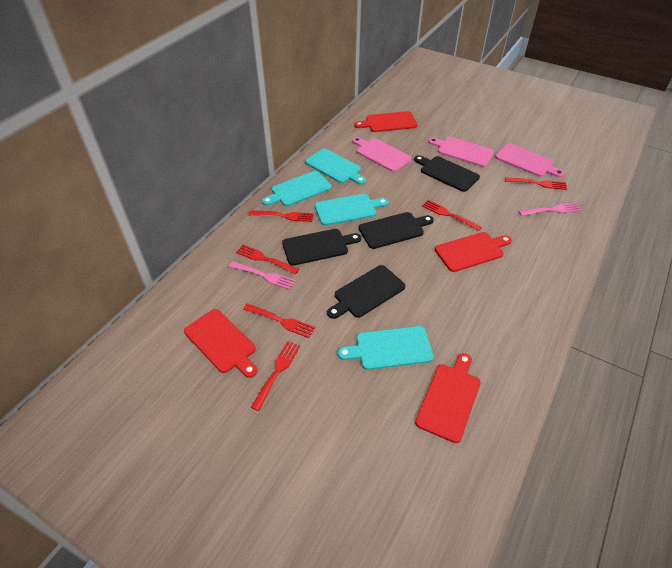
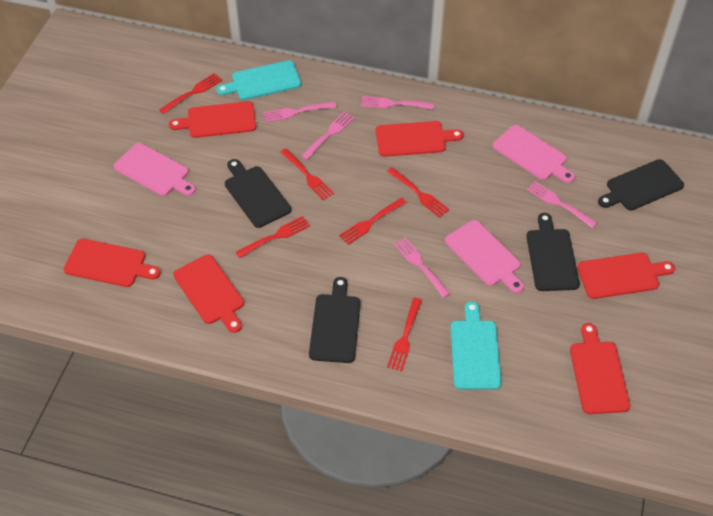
pink fork: 2 -> 5
red cutting board: 4 -> 6
turquoise cutting board: 4 -> 2

